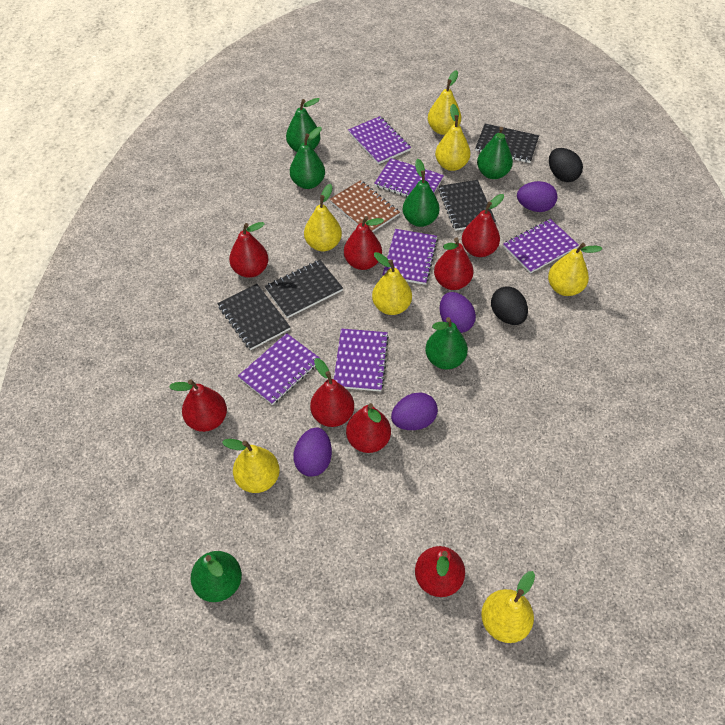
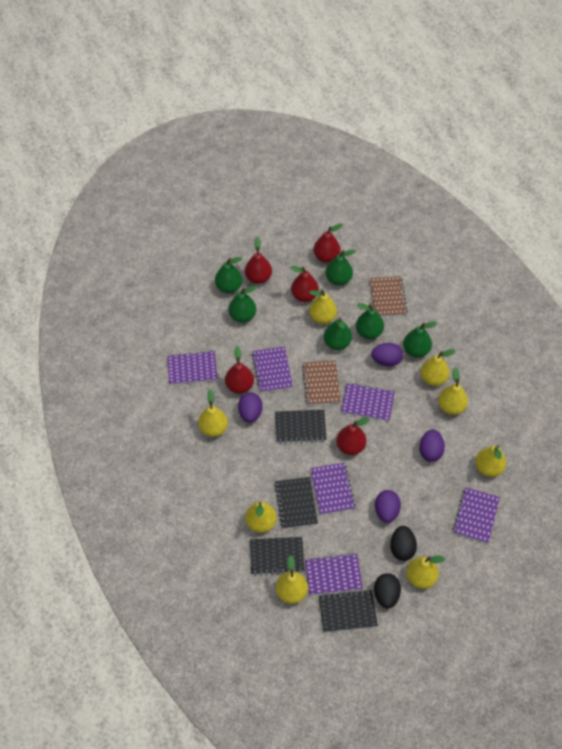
brown notebook: 1 -> 2
red pear: 8 -> 5
yellow pear: 7 -> 8

